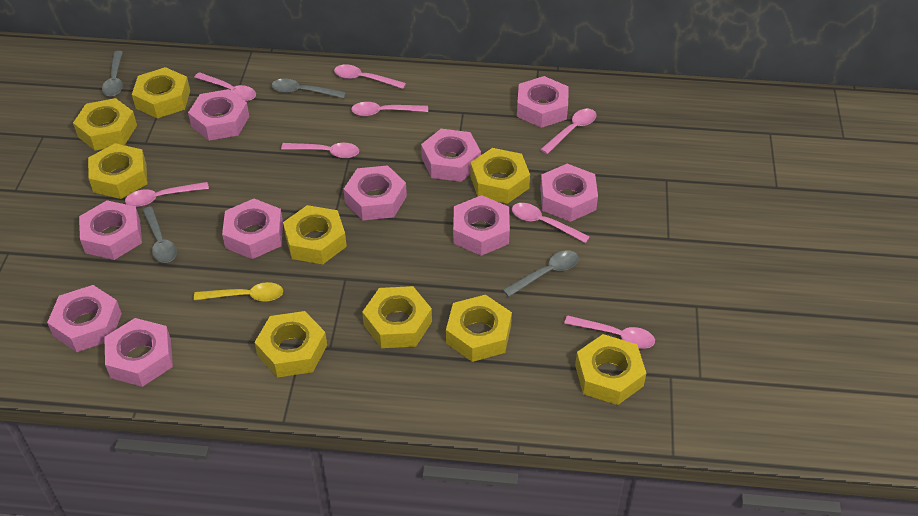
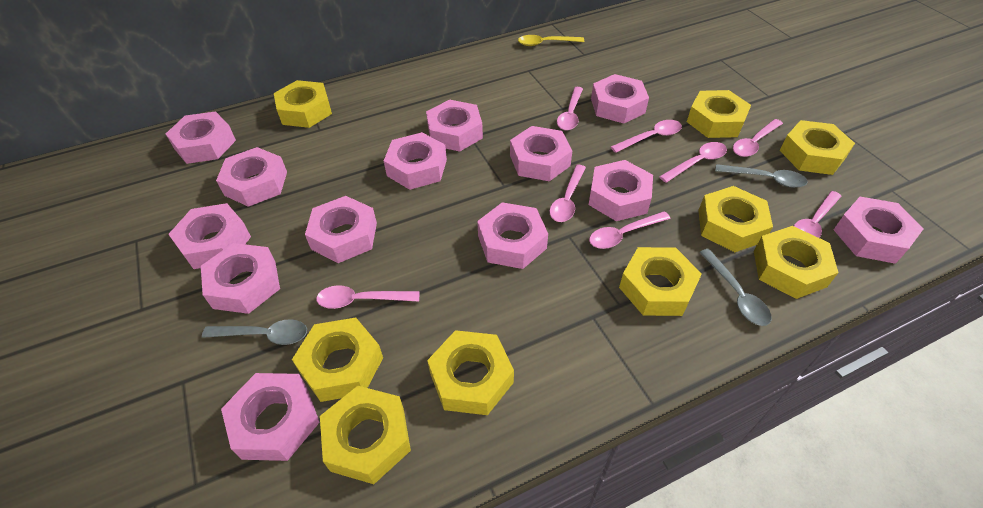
grey spoon: 4 -> 3
pink nut: 10 -> 13

